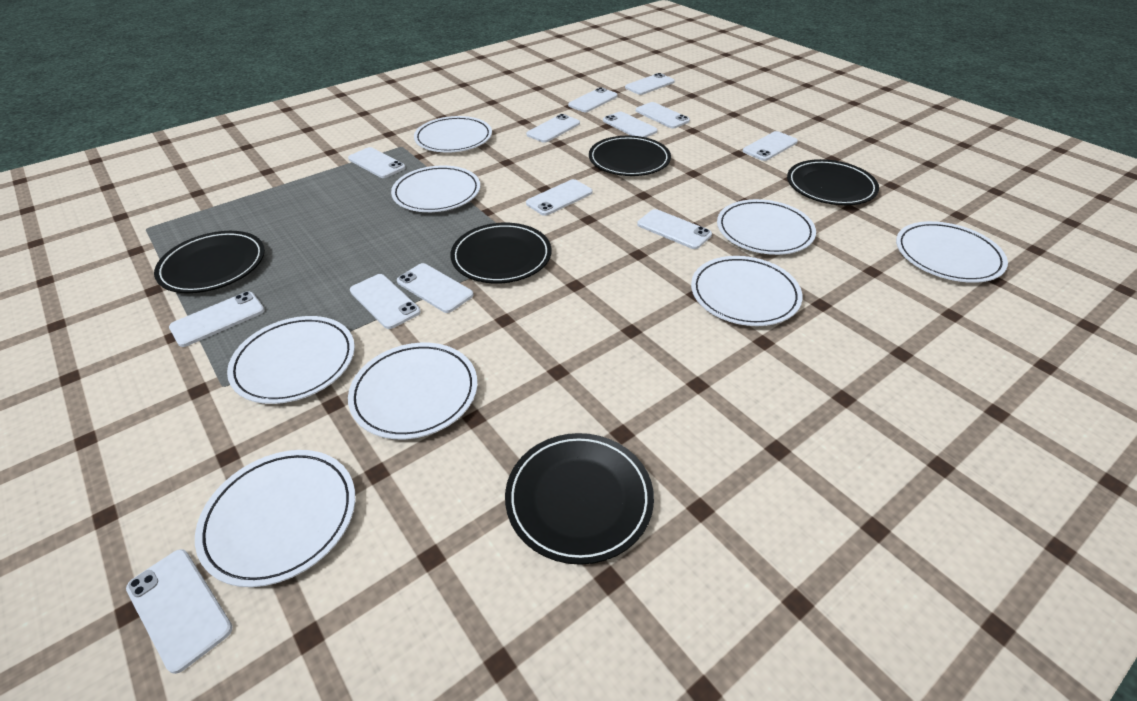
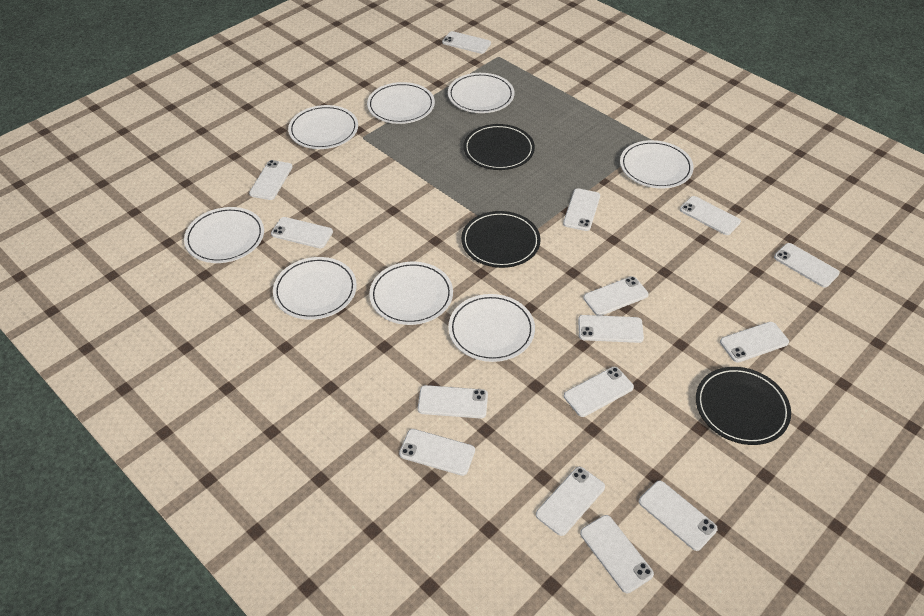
black plate: 5 -> 3
white phone: 13 -> 15

